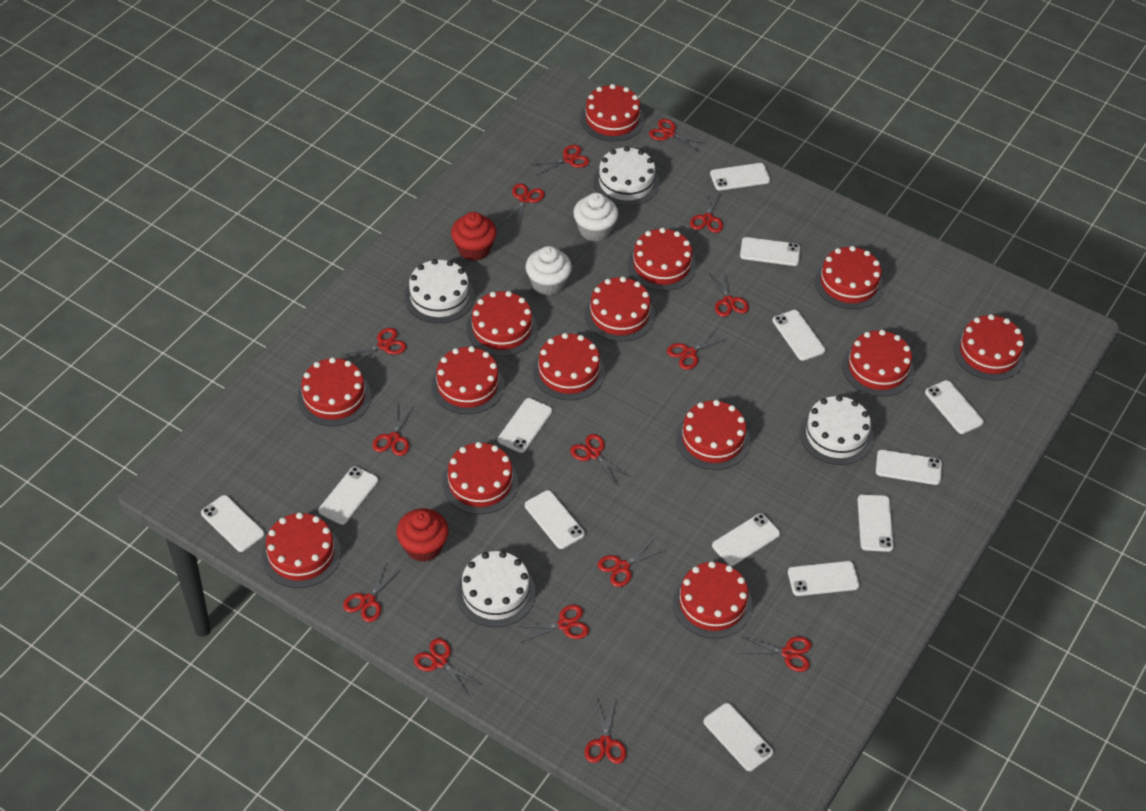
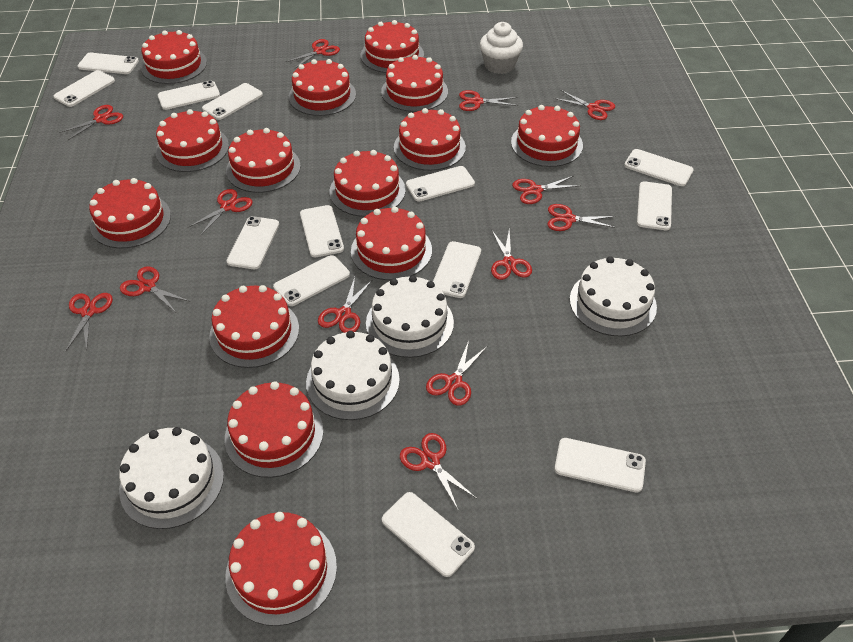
red cupcake: 2 -> 0
red scissors: 15 -> 13
white cupcake: 2 -> 1

